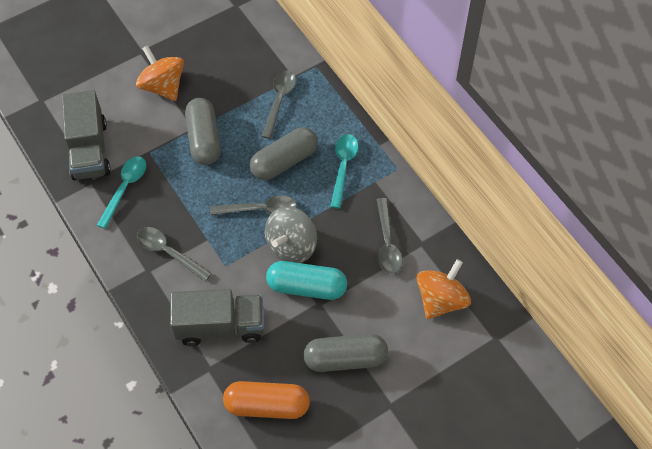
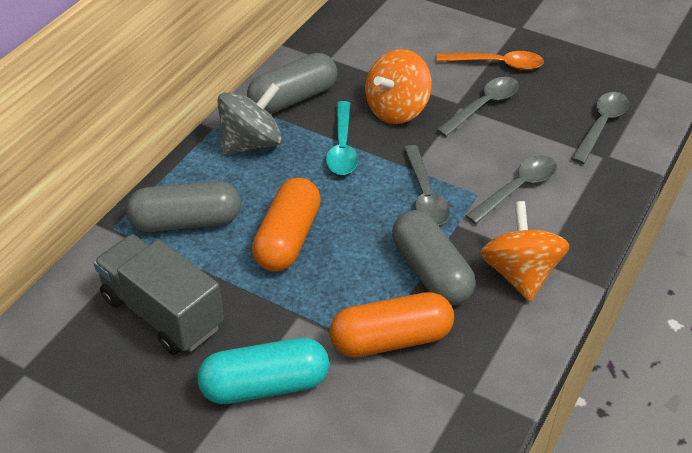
grey truck: 2 -> 1
orange capsule: 1 -> 2
orange spoon: 0 -> 1
turquoise spoon: 2 -> 1

